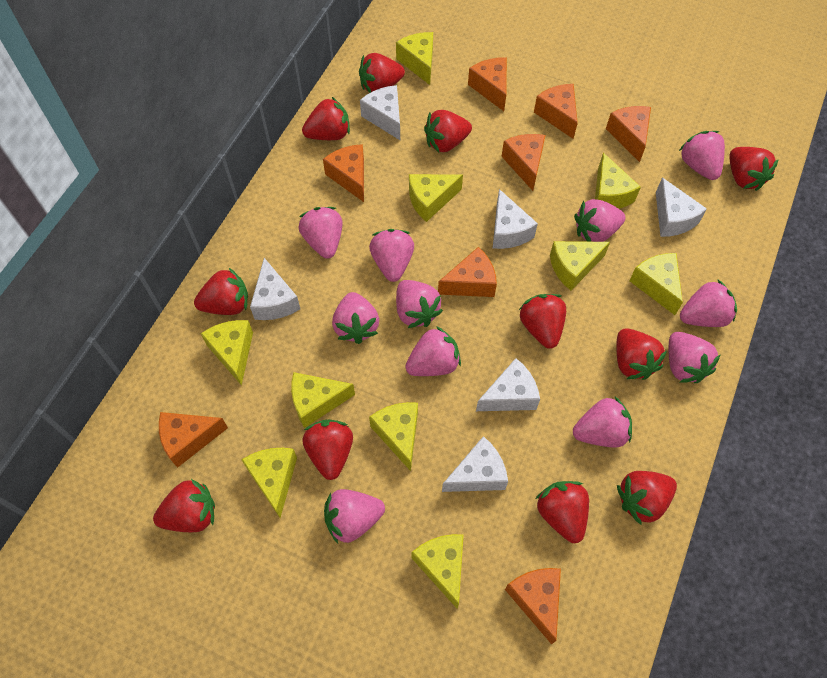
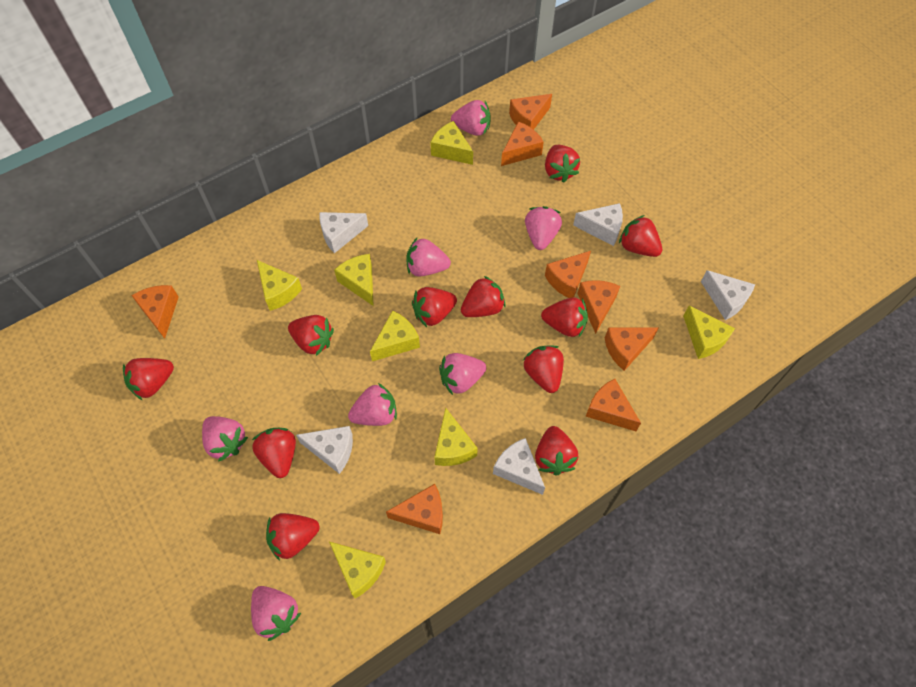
pink strawberry: 11 -> 7
white cheese: 6 -> 5
yellow cheese: 10 -> 7

